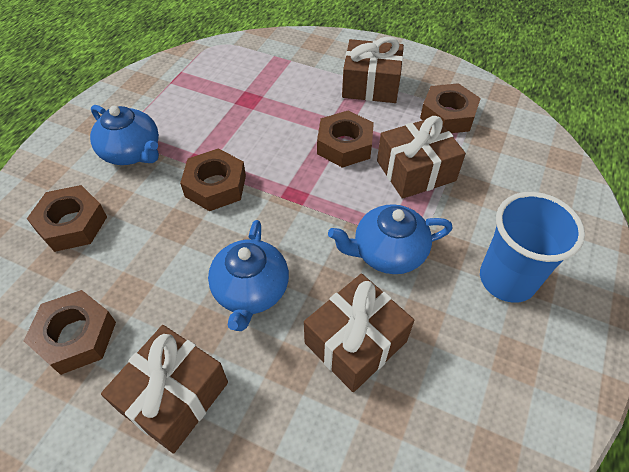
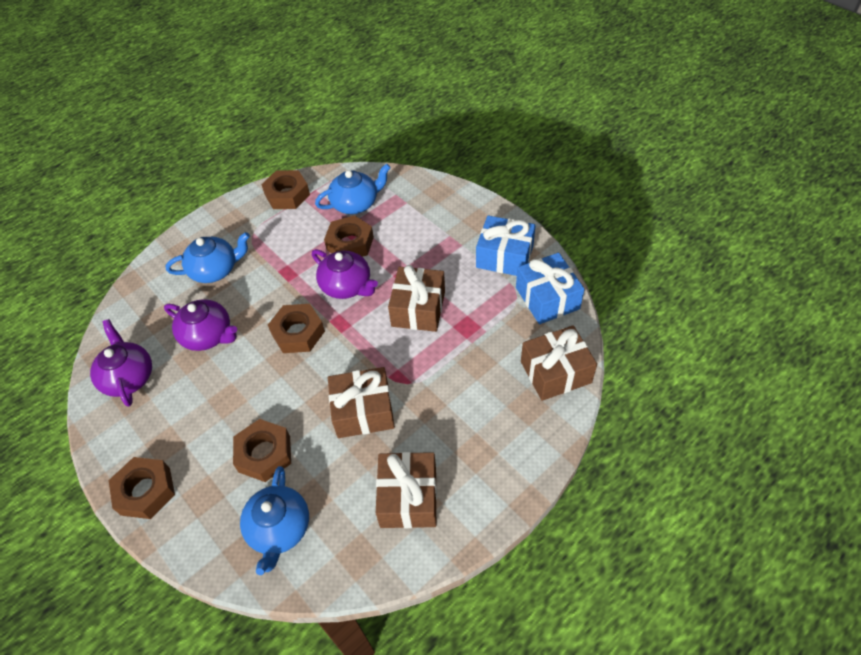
blue cup: 1 -> 0
blue gift: 0 -> 2
purple teapot: 0 -> 3

